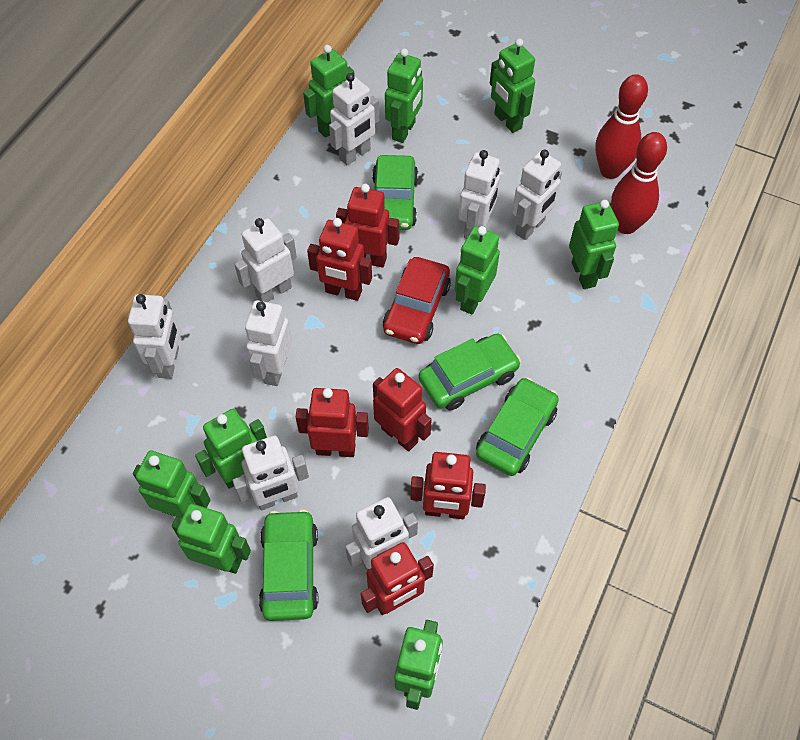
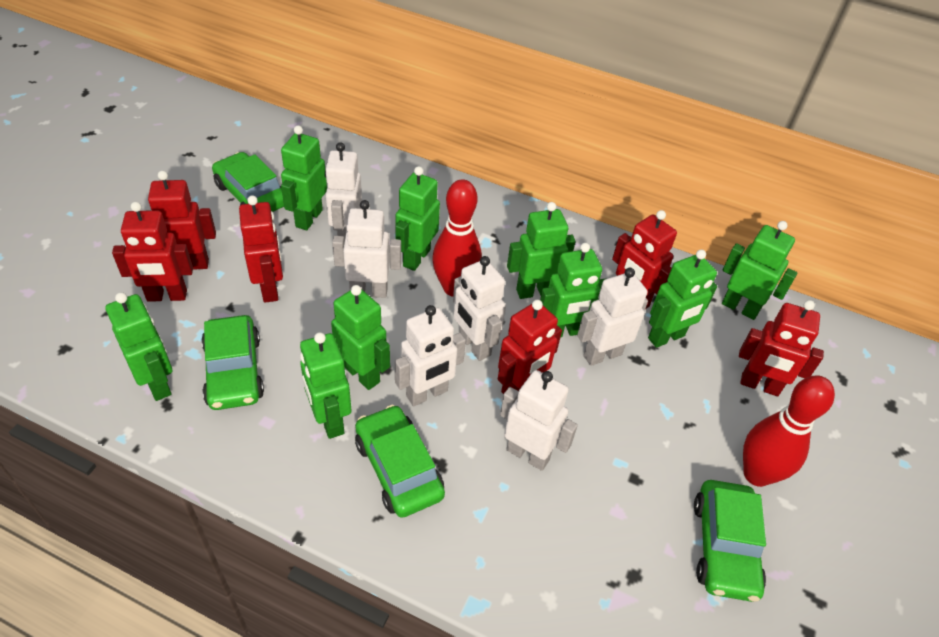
red car: 1 -> 0
white robot: 8 -> 6

